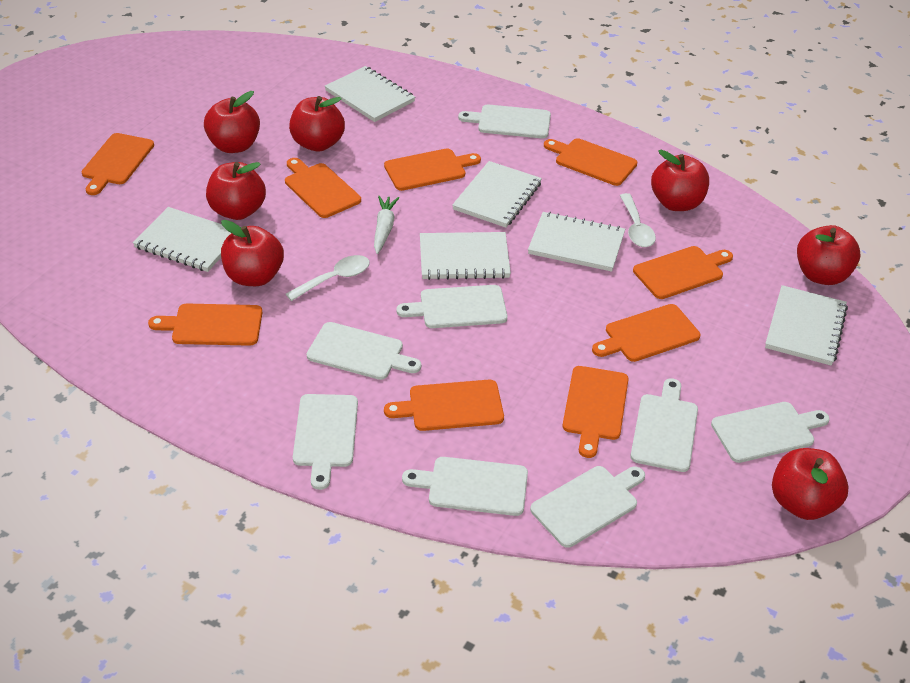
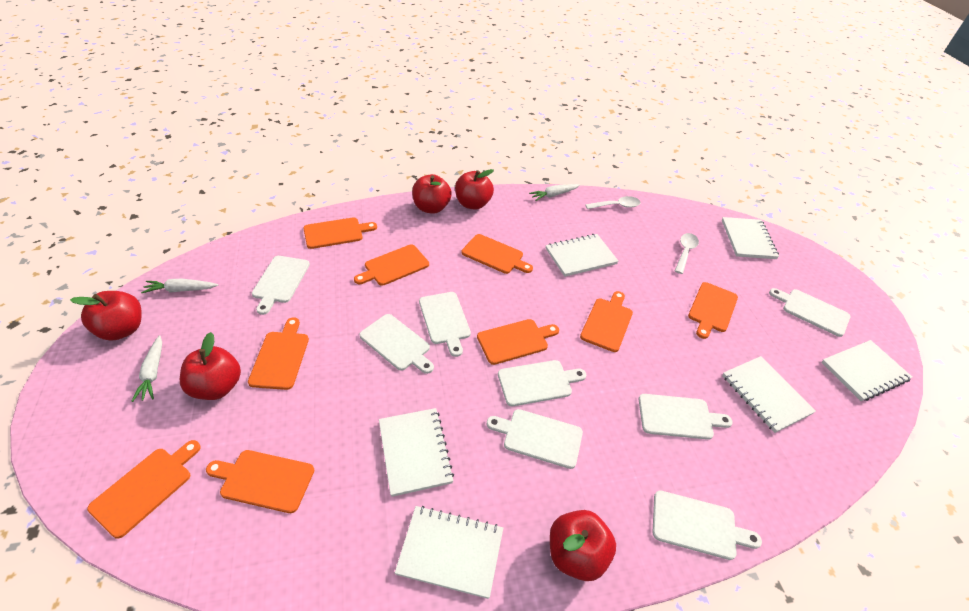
red apple: 7 -> 5
white carrot: 1 -> 3

